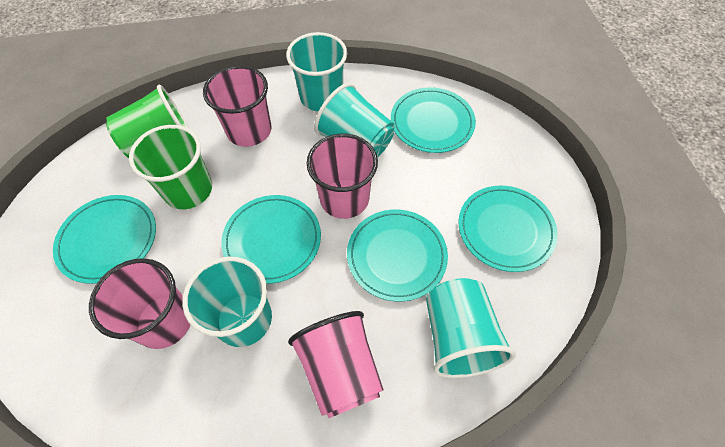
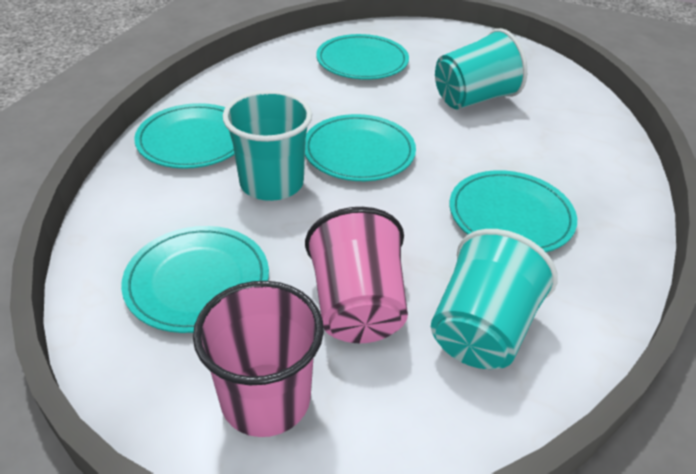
green cup: 2 -> 0
pink cup: 4 -> 2
turquoise cup: 4 -> 3

